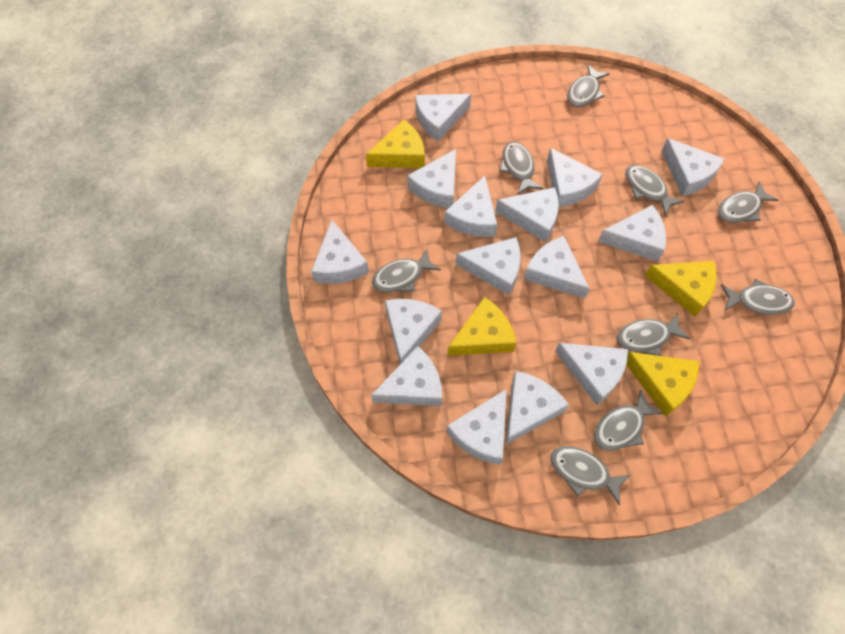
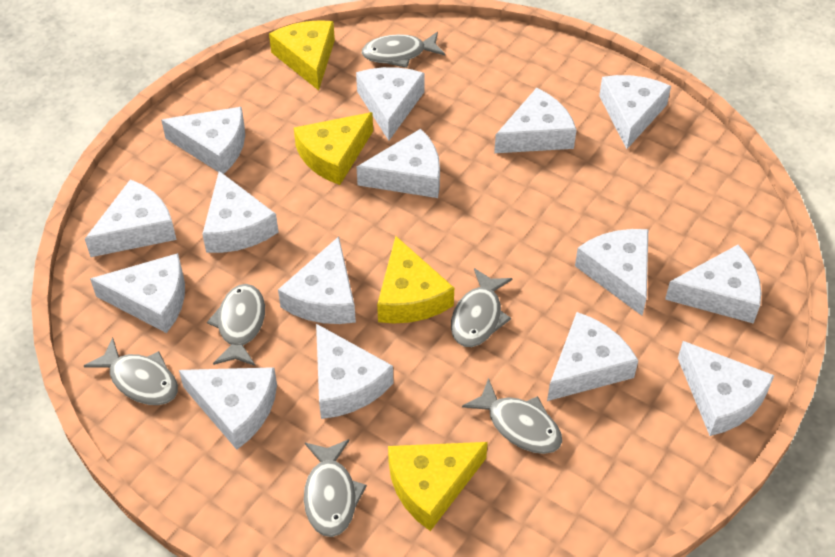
grey fish: 9 -> 6

